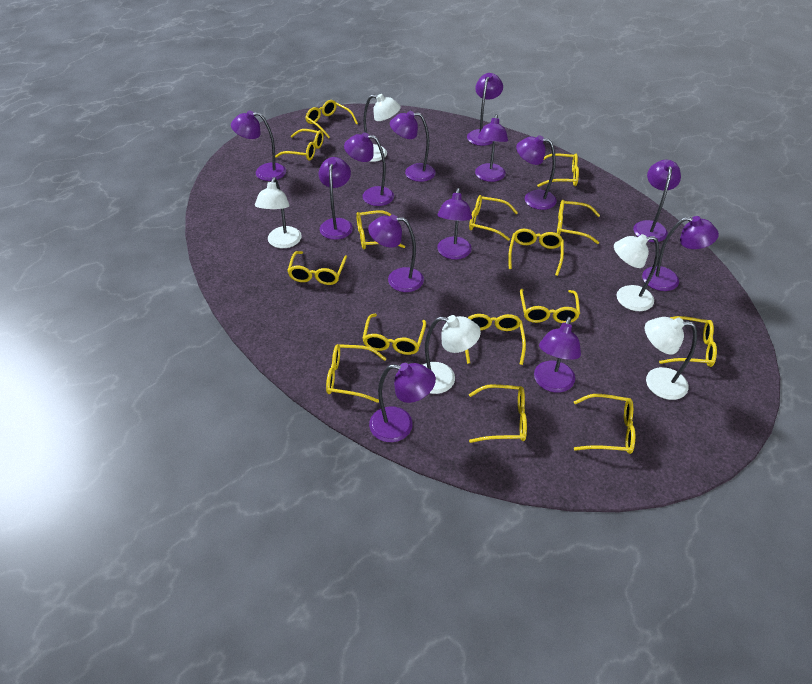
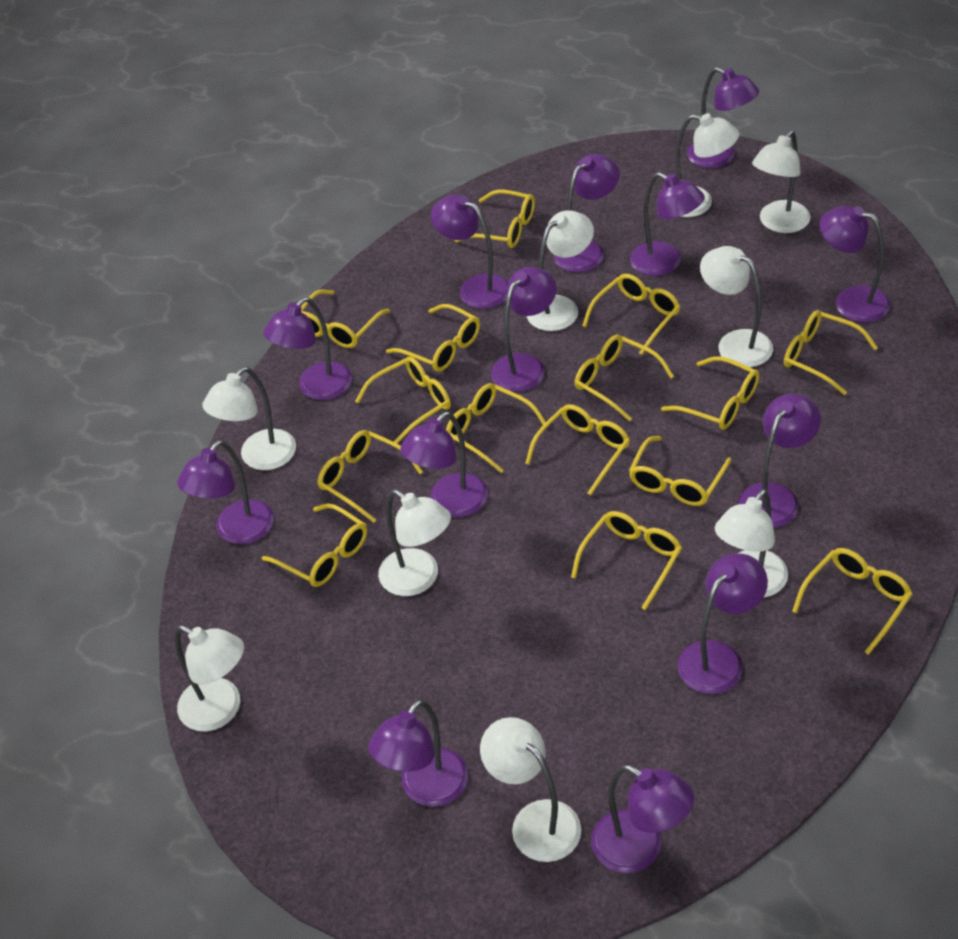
white lamp: 5 -> 9

